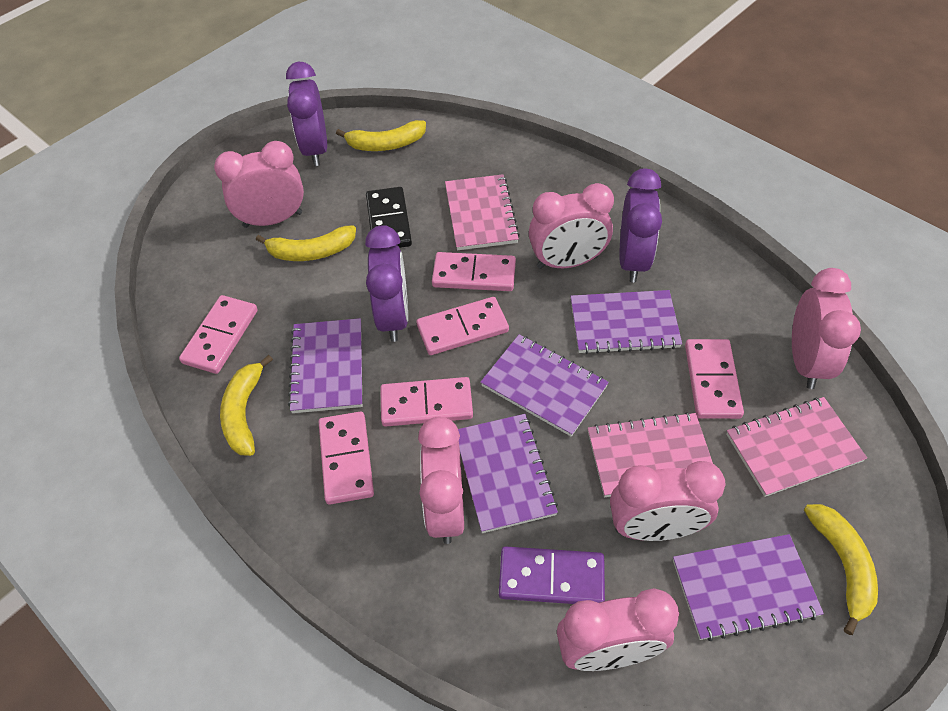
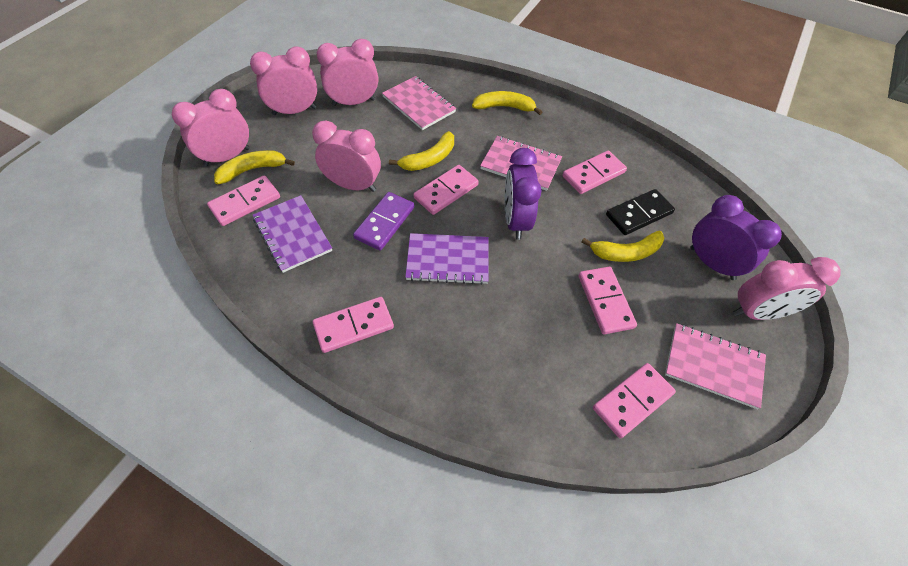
pink clock: 6 -> 5
purple clock: 3 -> 2
purple notebook: 5 -> 2

